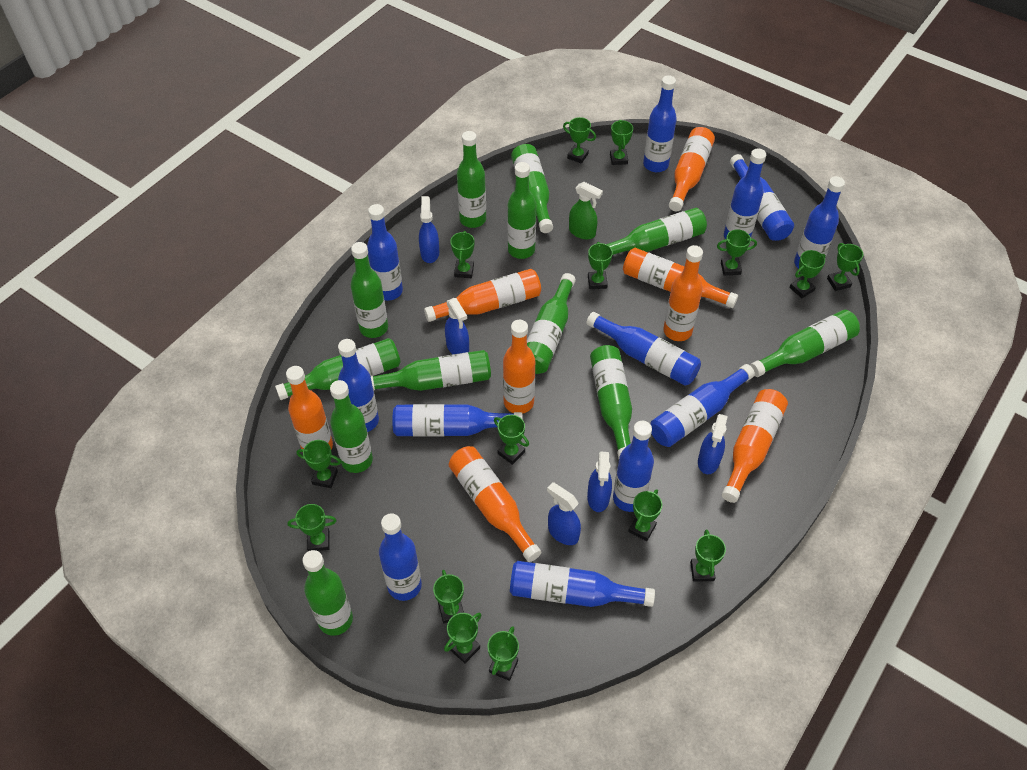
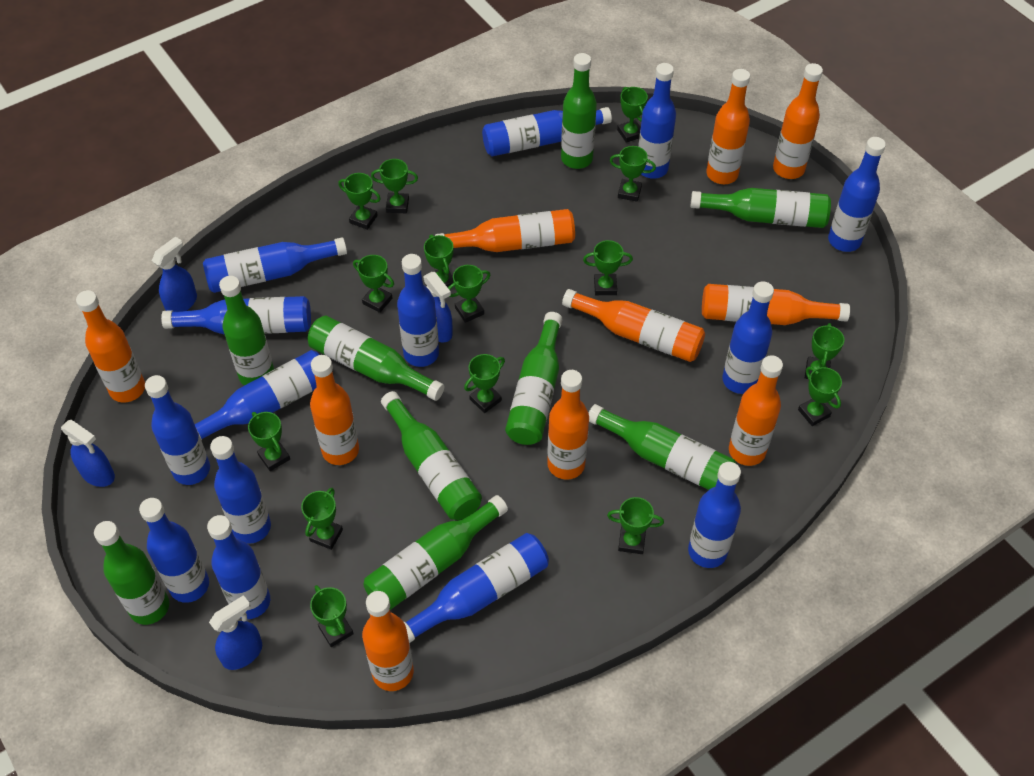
blue bottle: 12 -> 14
blue spray bottle: 5 -> 4
green bottle: 12 -> 9
green spray bottle: 1 -> 0
orange bottle: 8 -> 10

